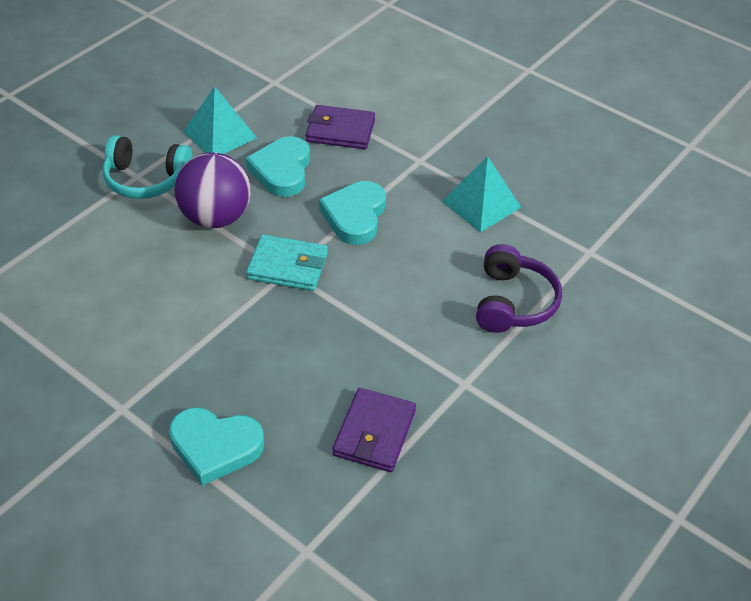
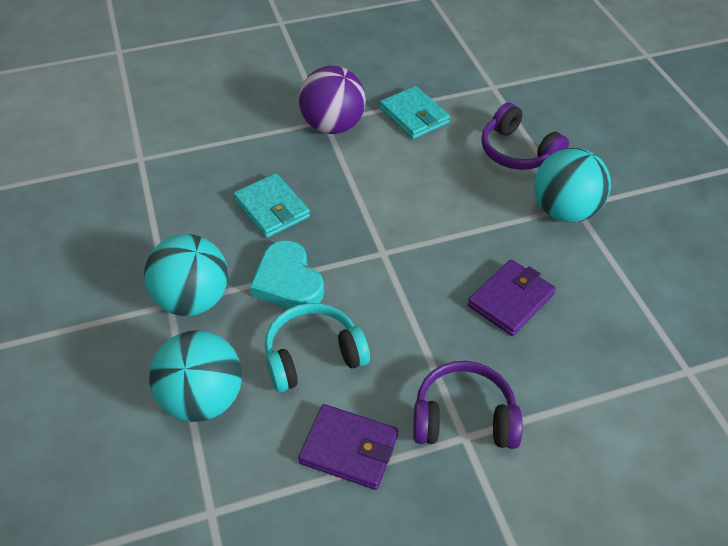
purple headphones: 1 -> 2
turquoise ball: 0 -> 3
turquoise heart: 3 -> 1
turquoise pyramid: 2 -> 0
turquoise wallet: 1 -> 2

